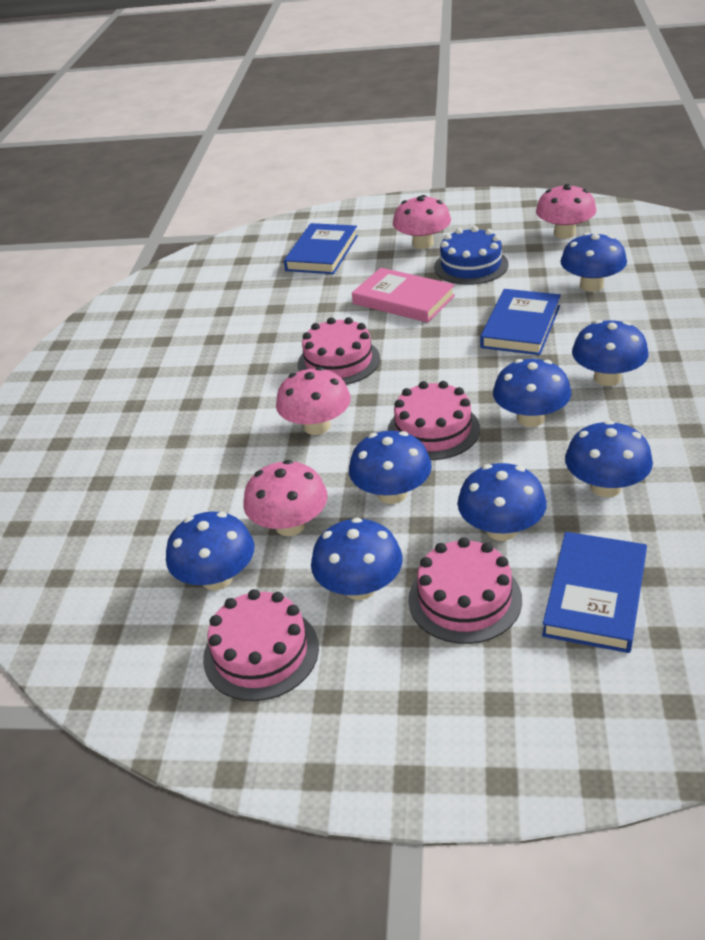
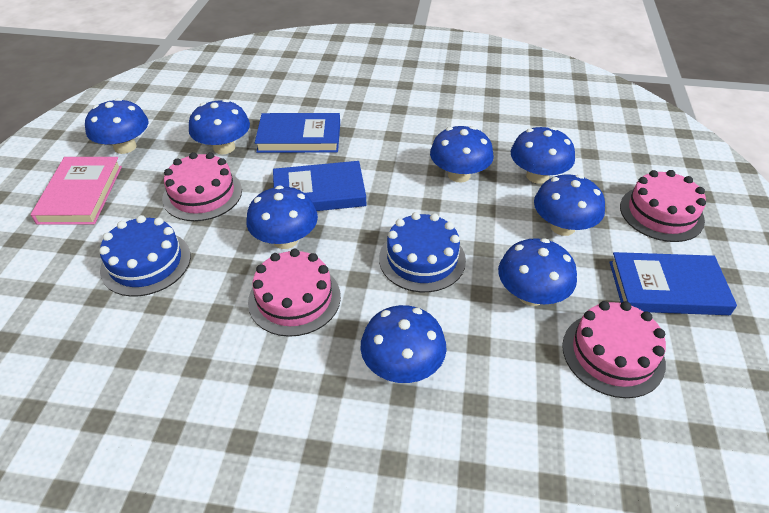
blue cake: 1 -> 2
pink mushroom: 4 -> 0

